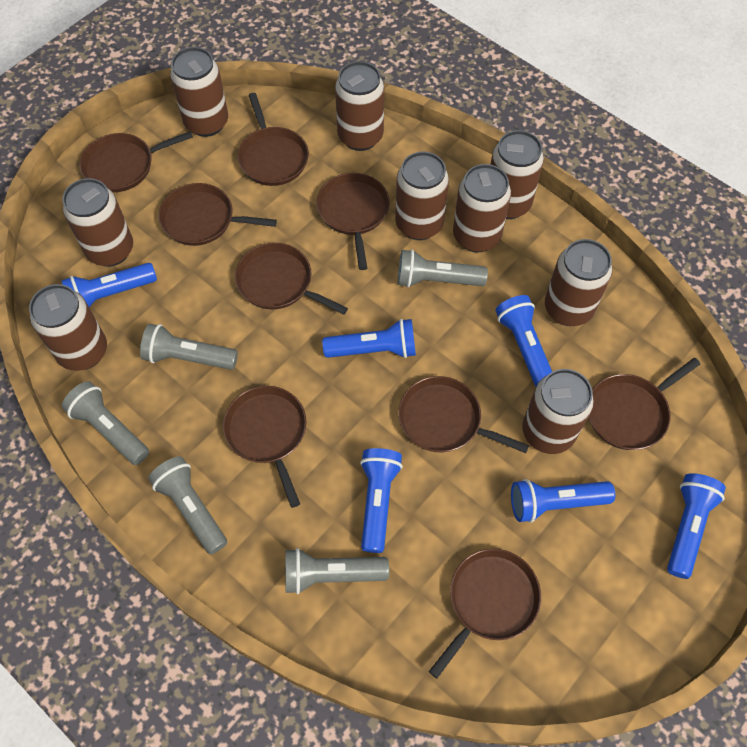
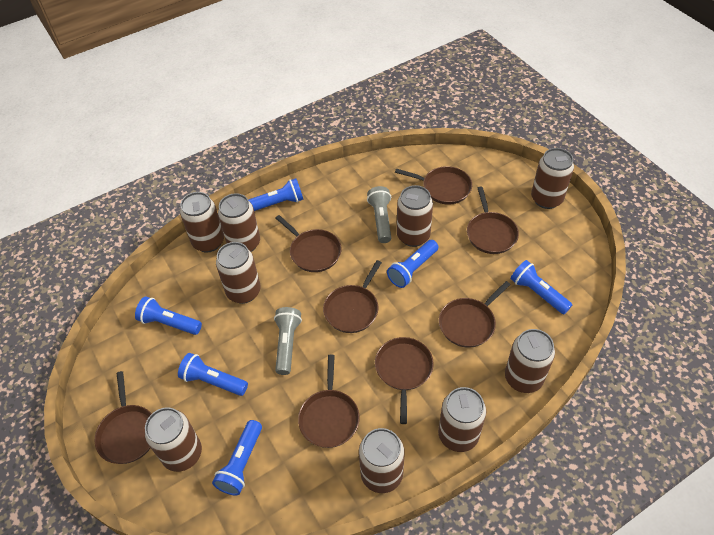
brown pan: 9 -> 8
grey flashlight: 5 -> 2

